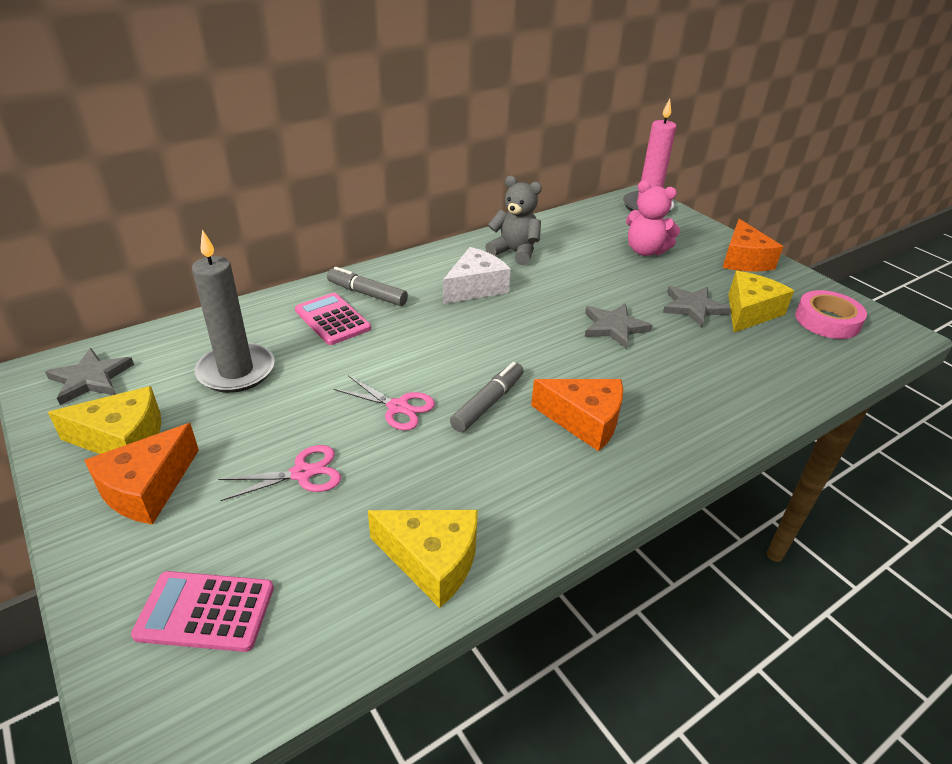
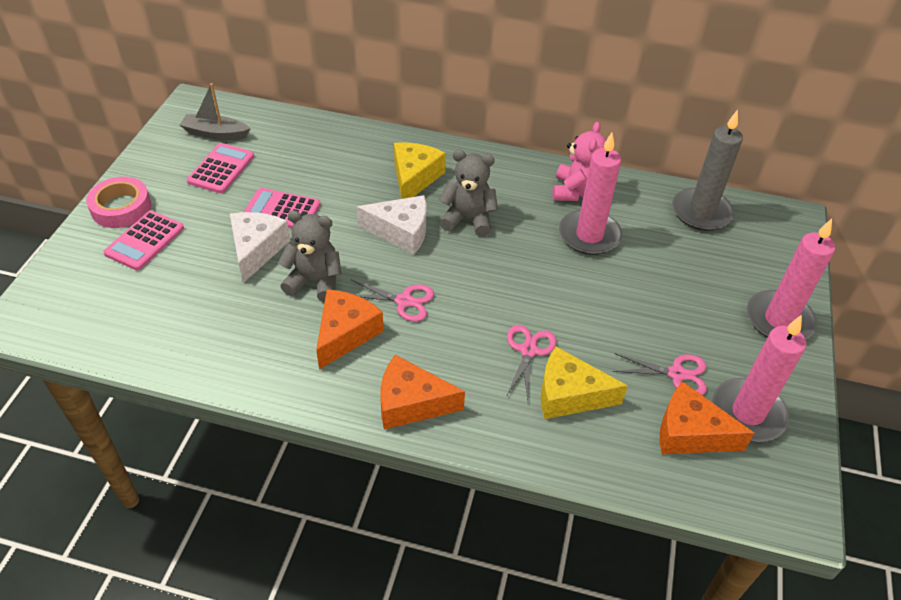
grey boat: 0 -> 1
grey marker: 2 -> 0
grey star: 3 -> 0
grey teddy bear: 1 -> 2
pink calculator: 2 -> 3
pink candle: 1 -> 3
pink scissors: 2 -> 3
white cheese: 1 -> 2
yellow cheese: 3 -> 2

